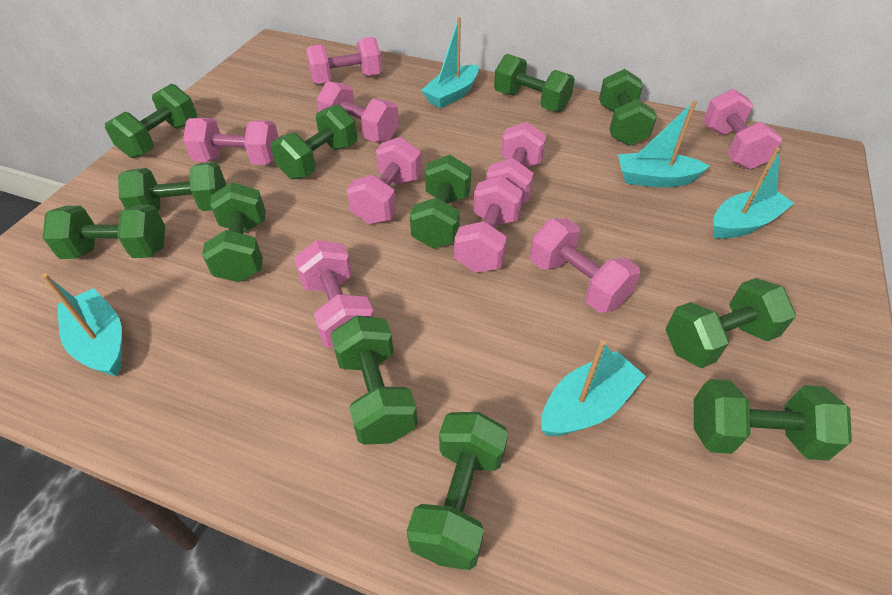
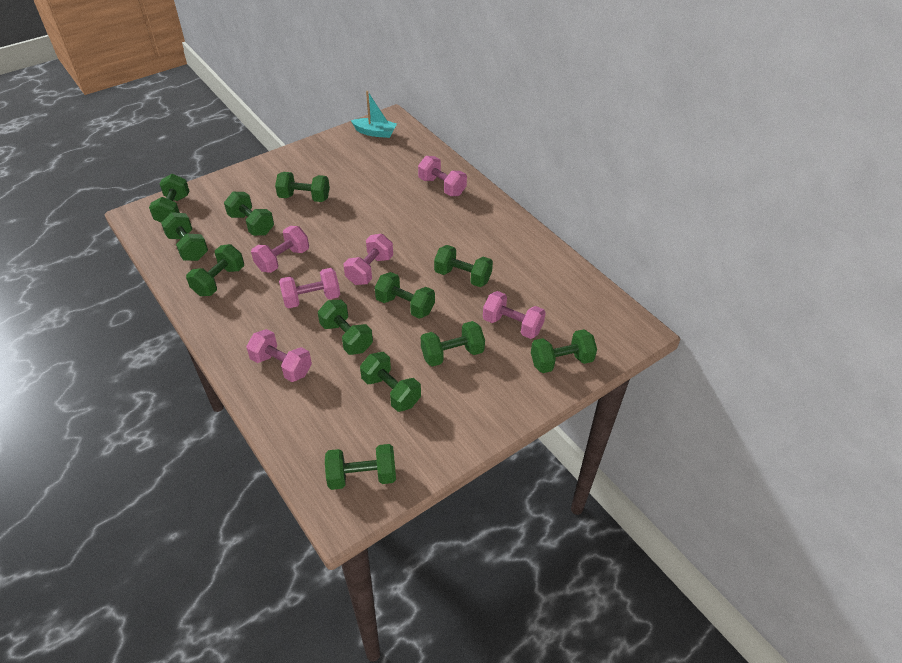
pink dumbbell: 9 -> 6
turquoise boat: 5 -> 1

